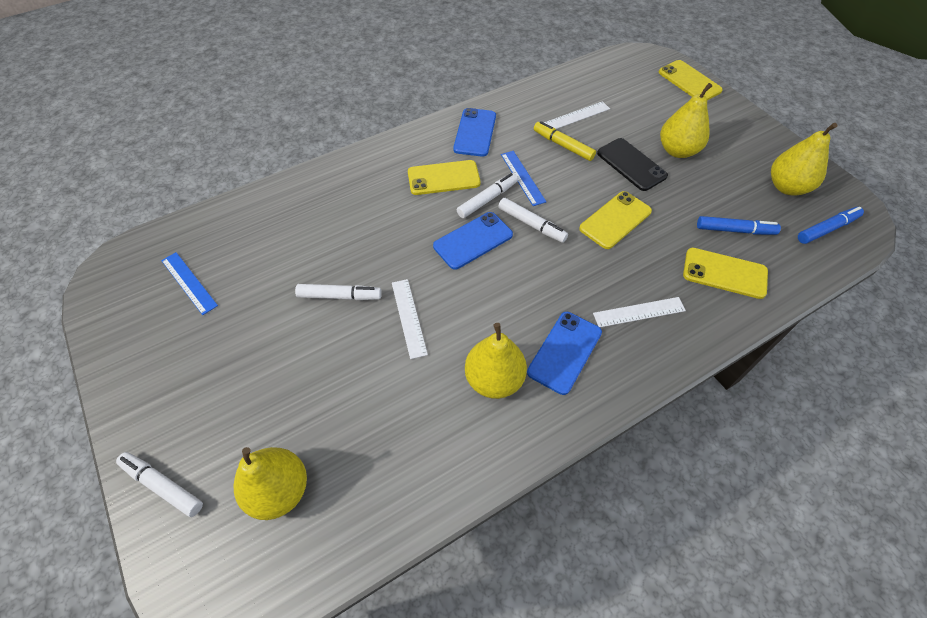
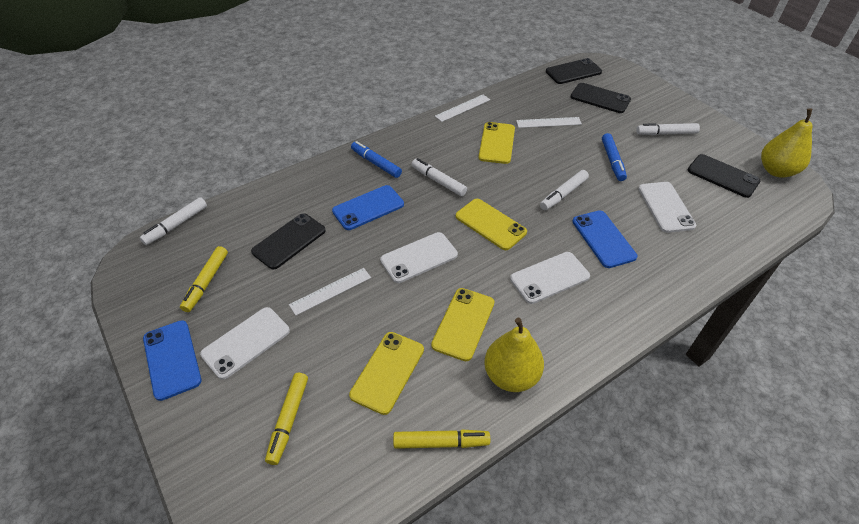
black phone: 1 -> 4
blue ruler: 2 -> 0
white phone: 0 -> 4
yellow marker: 1 -> 3
yellow pear: 4 -> 2

